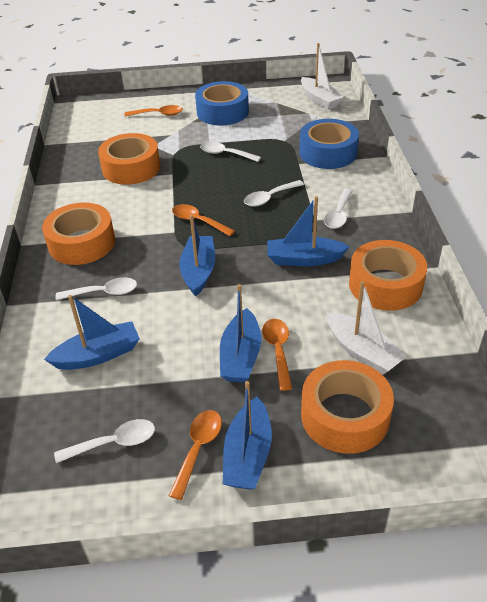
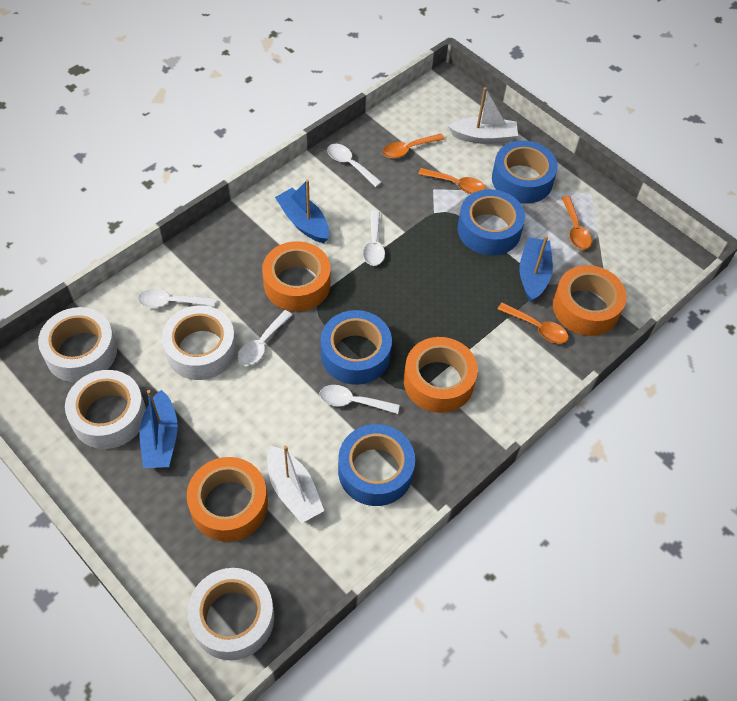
blue boat: 5 -> 3
blue tape: 2 -> 4
white tape: 0 -> 4

